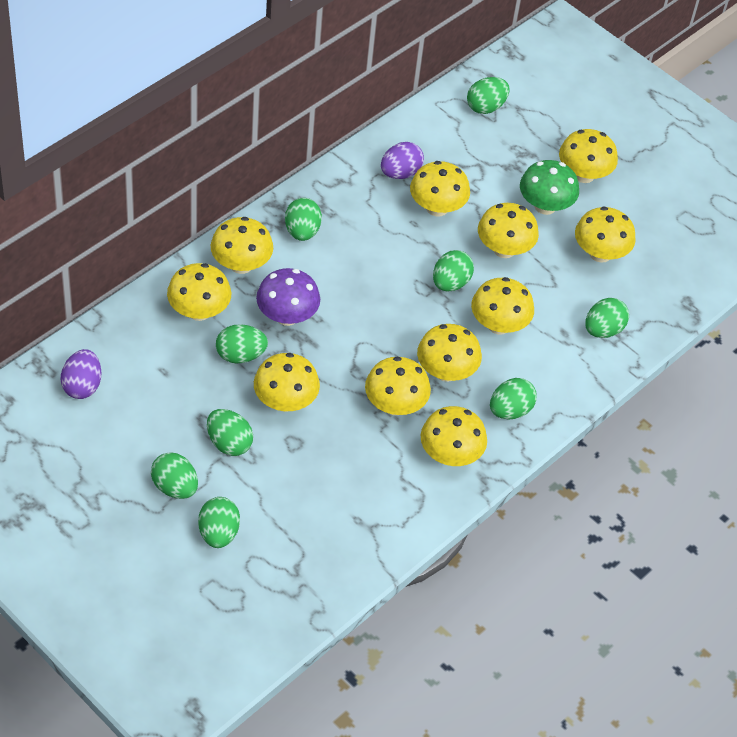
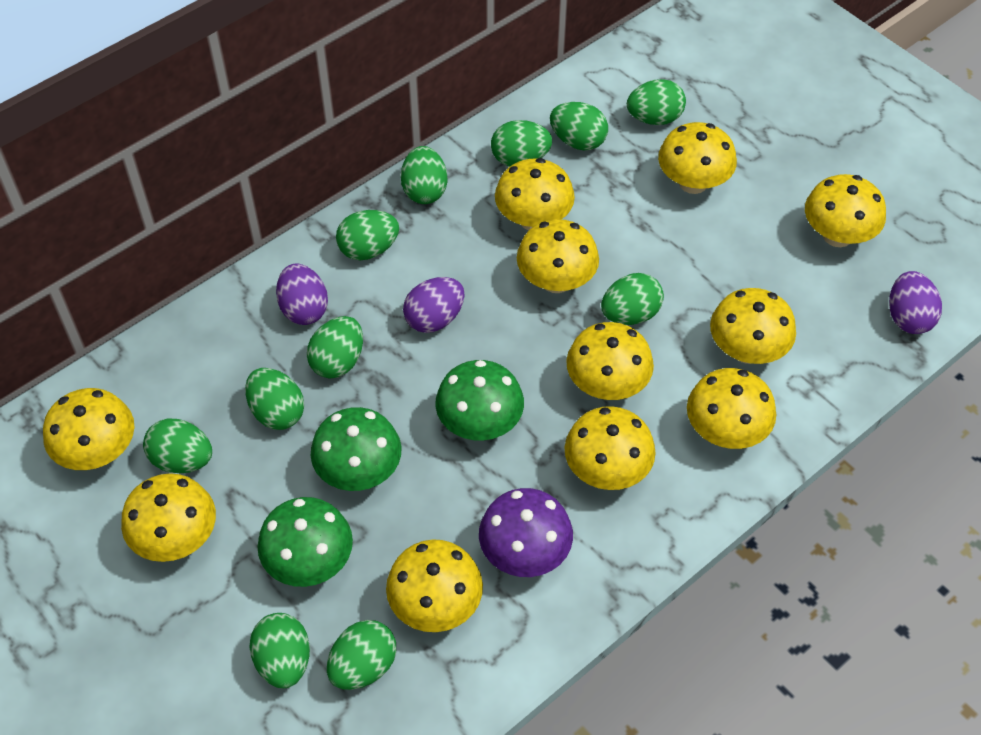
green egg: 9 -> 11
green mushroom: 1 -> 3
purple egg: 2 -> 3

